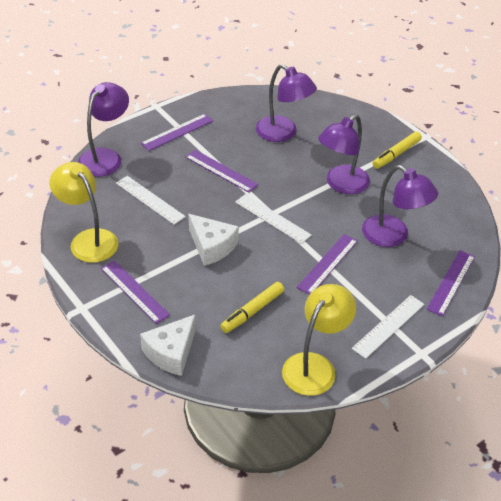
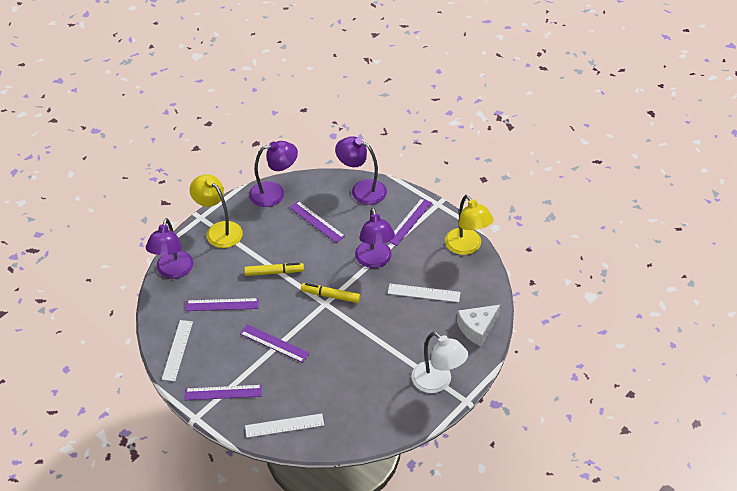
white cheese: 2 -> 1
white lamp: 0 -> 1

